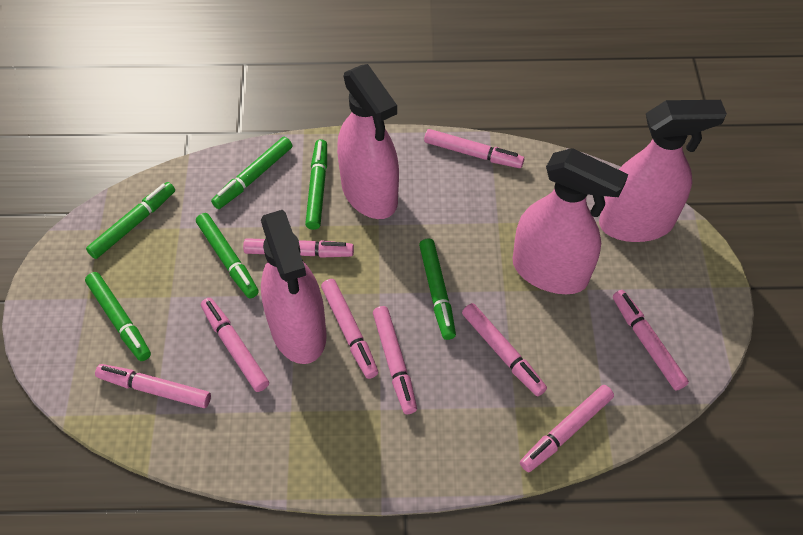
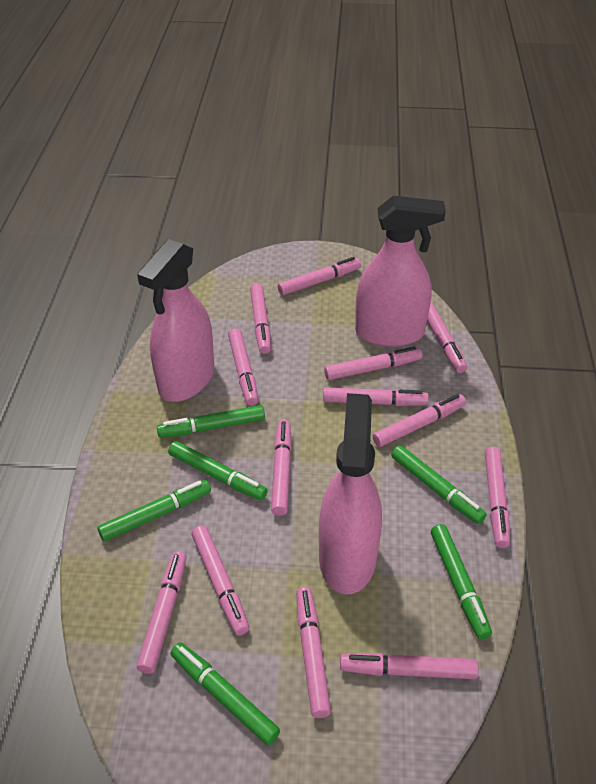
pink marker: 9 -> 13
pink spray bottle: 4 -> 3

